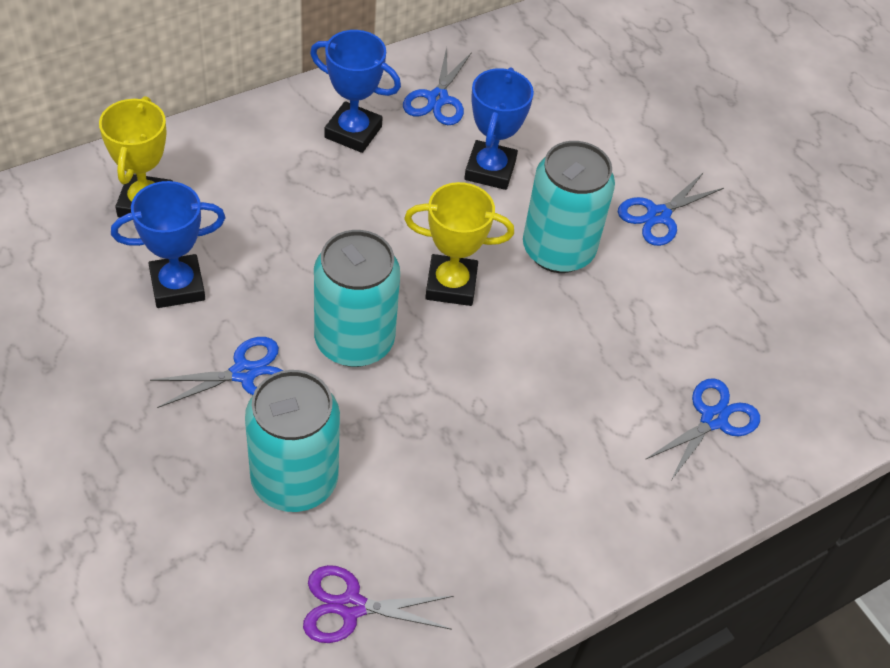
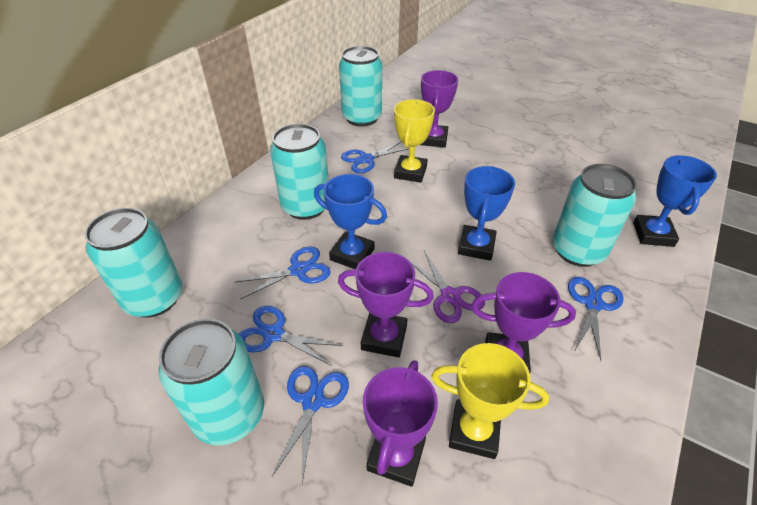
blue scissors: 4 -> 5
purple trophy: 0 -> 4
turquoise can: 3 -> 5

